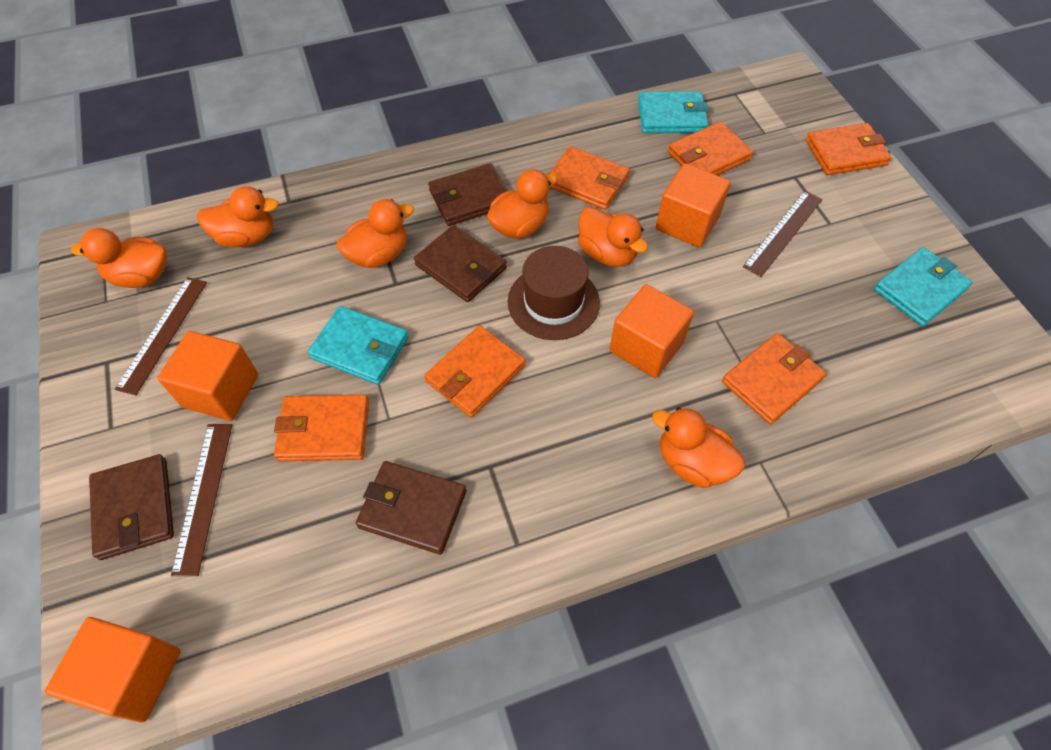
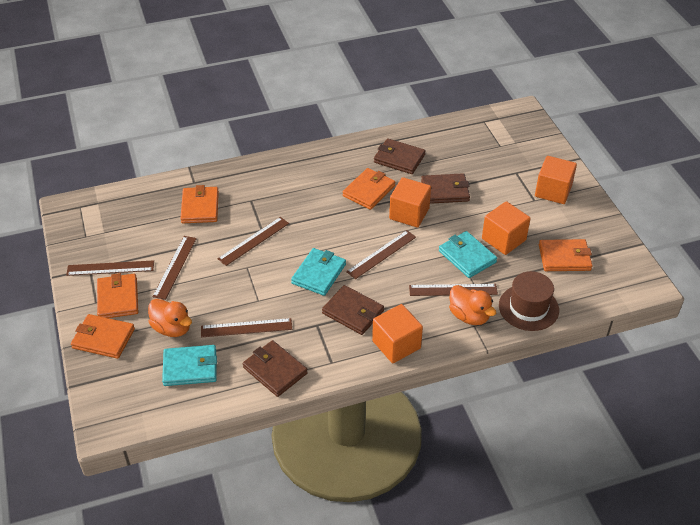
brown ruler: 3 -> 6
orange duck: 6 -> 2
orange wallet: 6 -> 5

